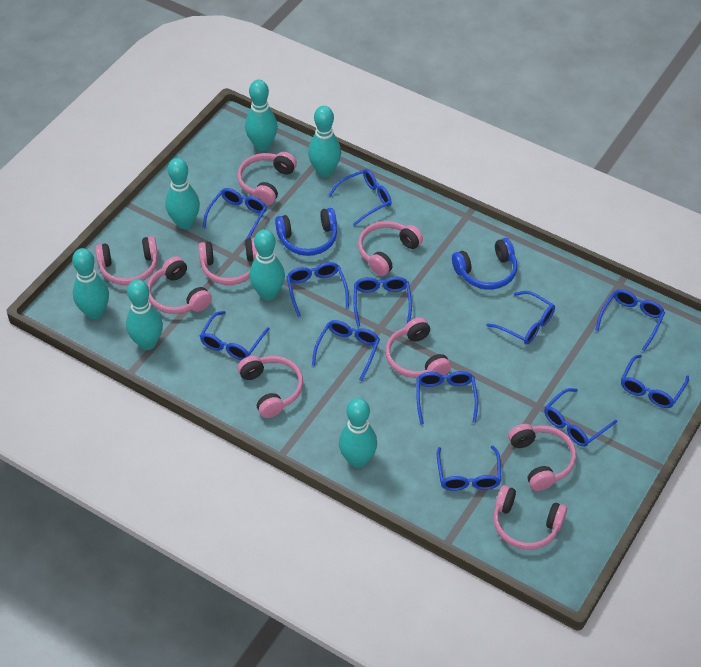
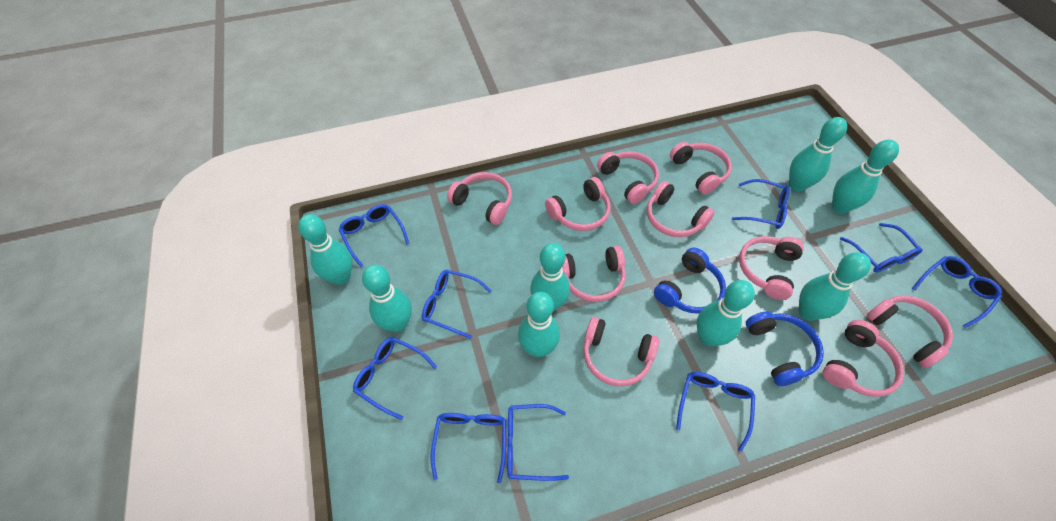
blue glasses: 12 -> 9
pink headphones: 9 -> 10
turquoise bowling pin: 7 -> 8

